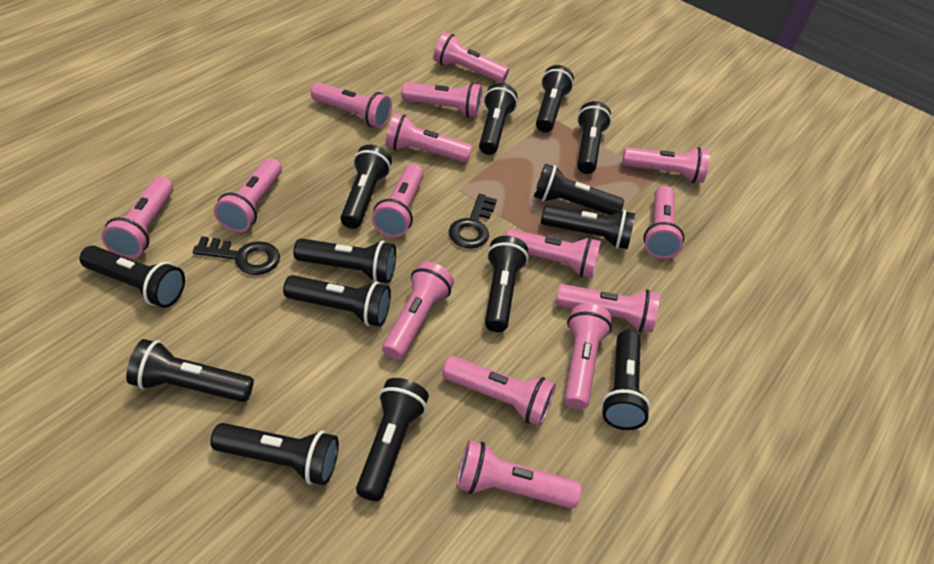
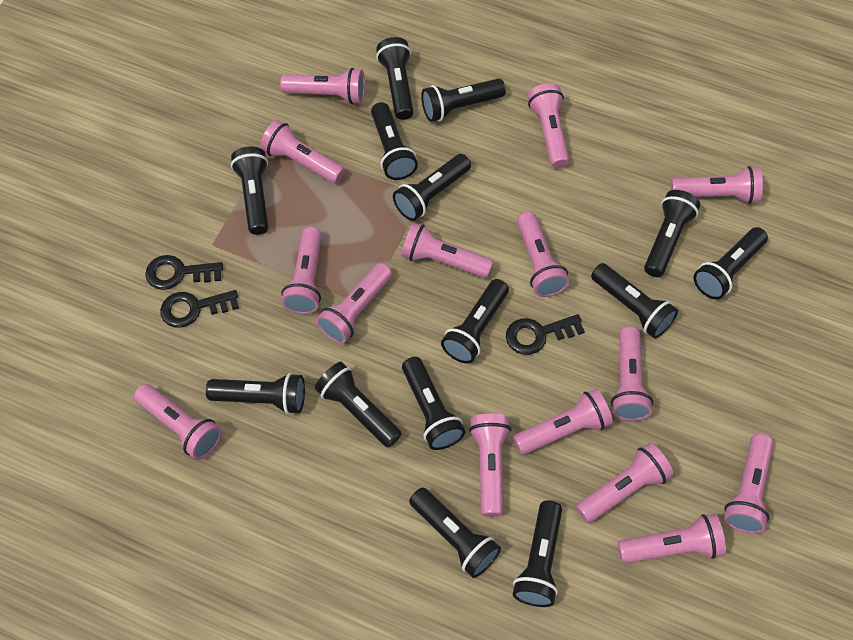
black key: 2 -> 3

